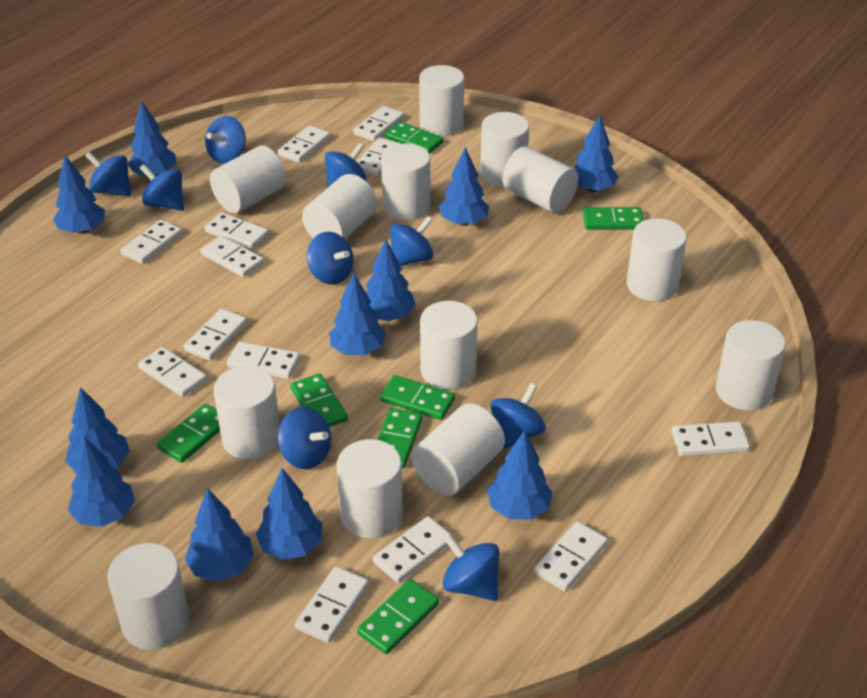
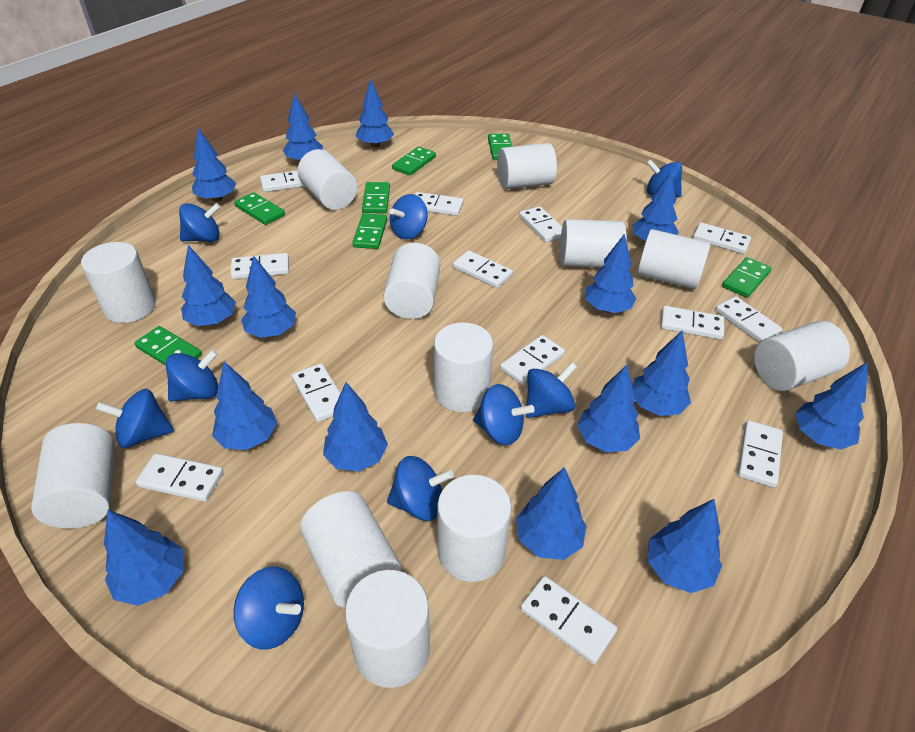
blue tree: 11 -> 15
white cylinder: 13 -> 12

